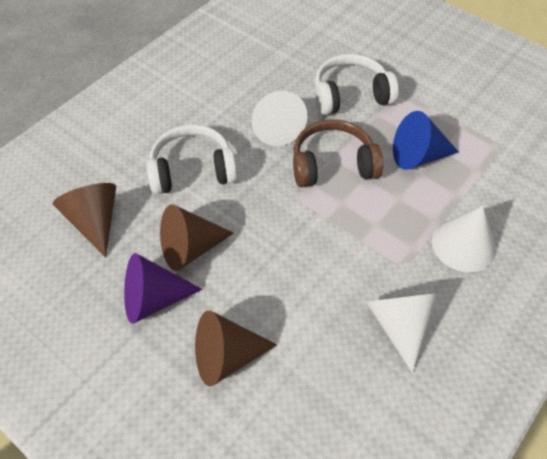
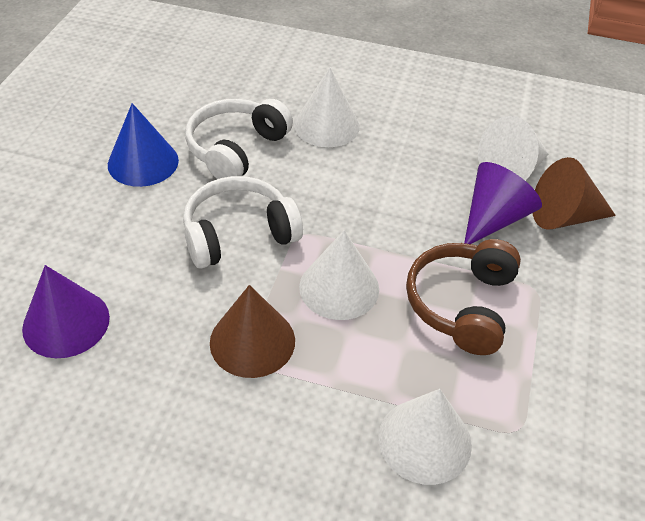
brown cone: 3 -> 2
purple cone: 1 -> 2
white cone: 3 -> 4

